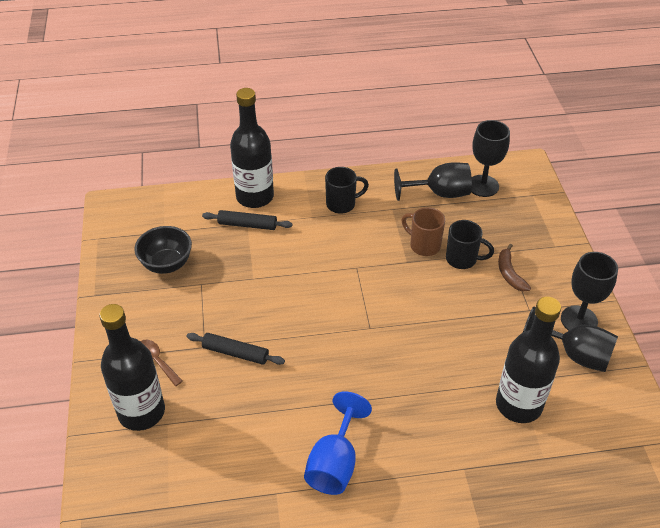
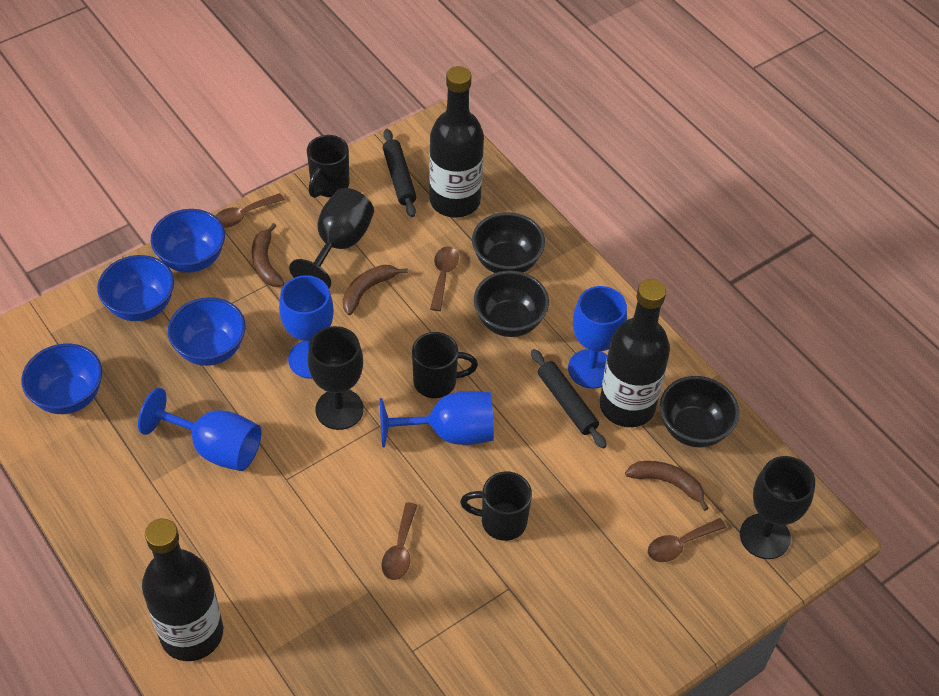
black bowl: 1 -> 3
black goblet: 4 -> 3
black mug: 2 -> 3
blue bowl: 0 -> 4
blue goblet: 1 -> 4
brown banana: 1 -> 3
brown mug: 1 -> 0
brown spoon: 1 -> 4

